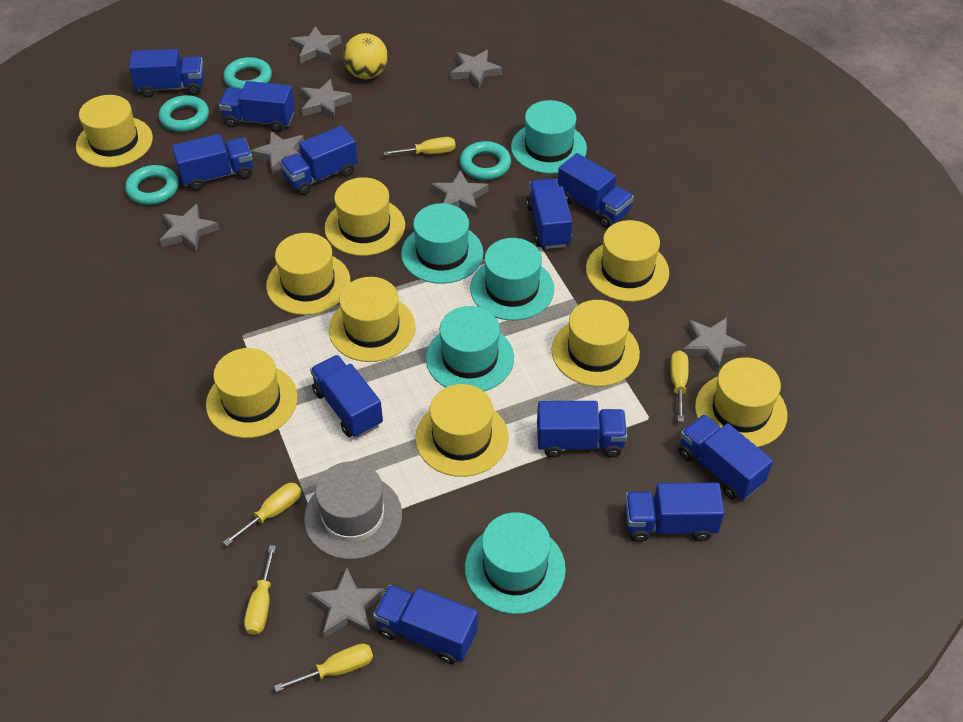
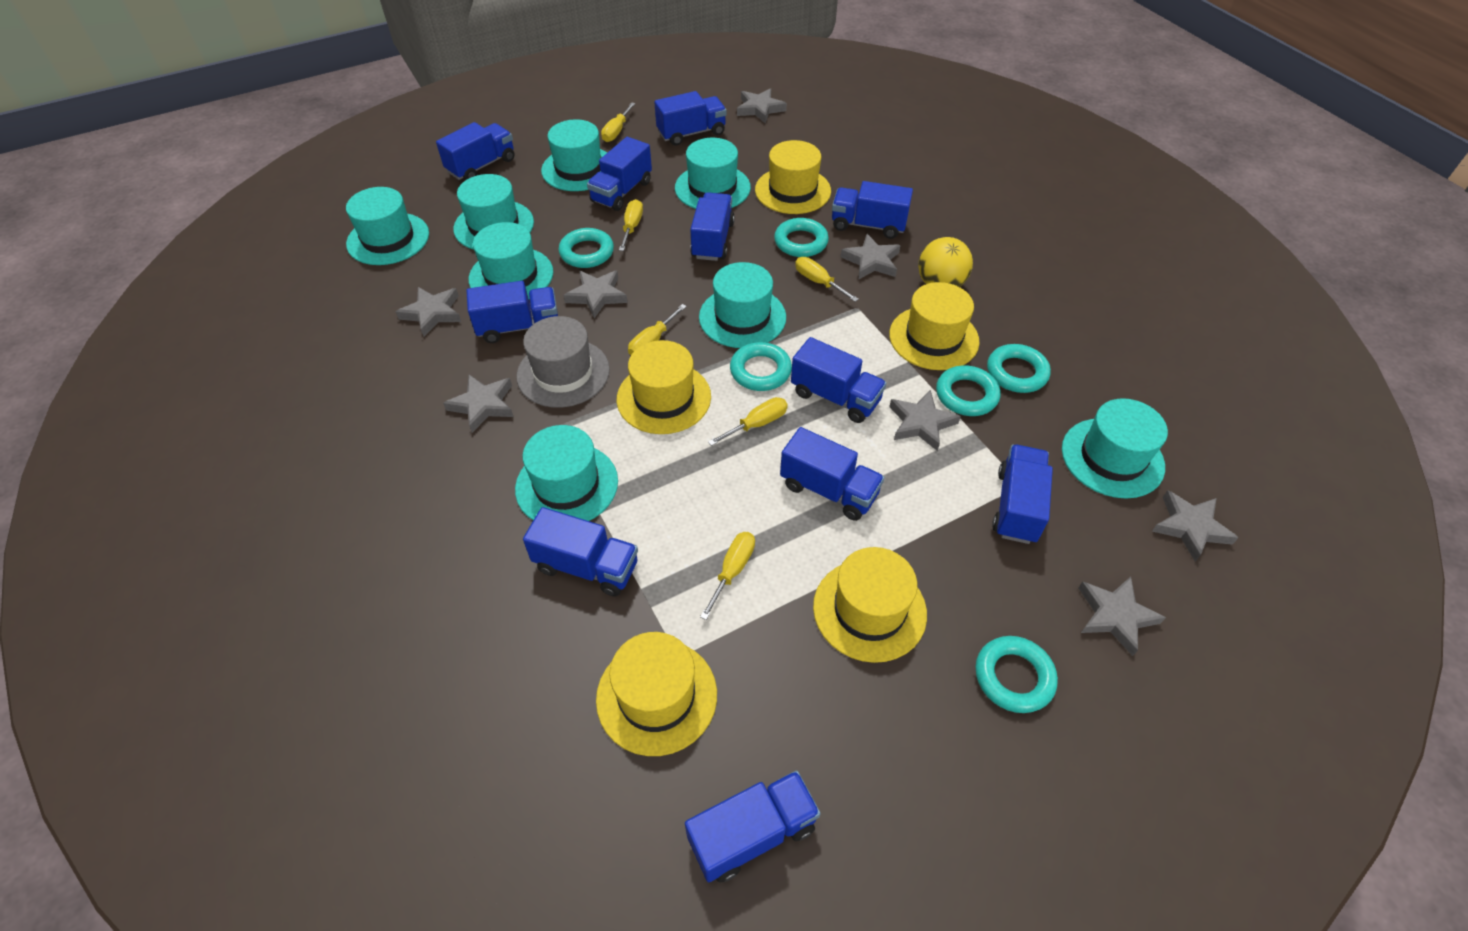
turquoise hat: 5 -> 8
turquoise ring: 4 -> 6
yellow hat: 9 -> 5
yellow screwdriver: 5 -> 6

